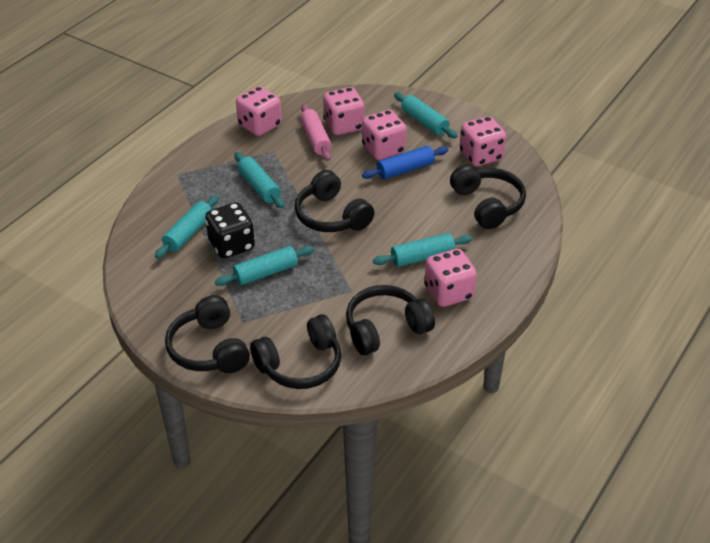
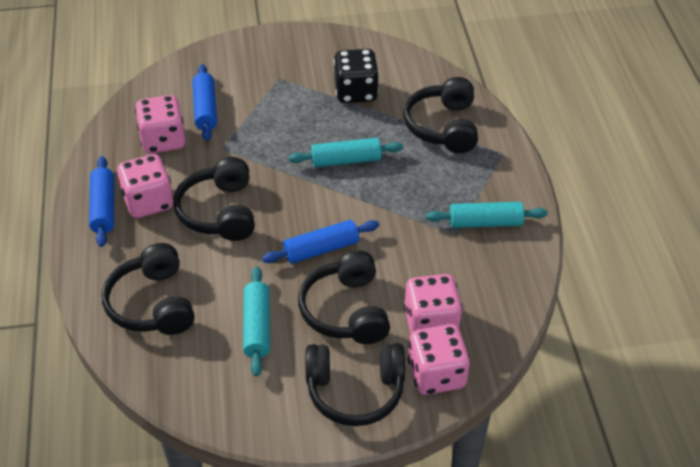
blue rolling pin: 1 -> 3
pink dice: 5 -> 4
pink rolling pin: 1 -> 0
turquoise rolling pin: 5 -> 3

